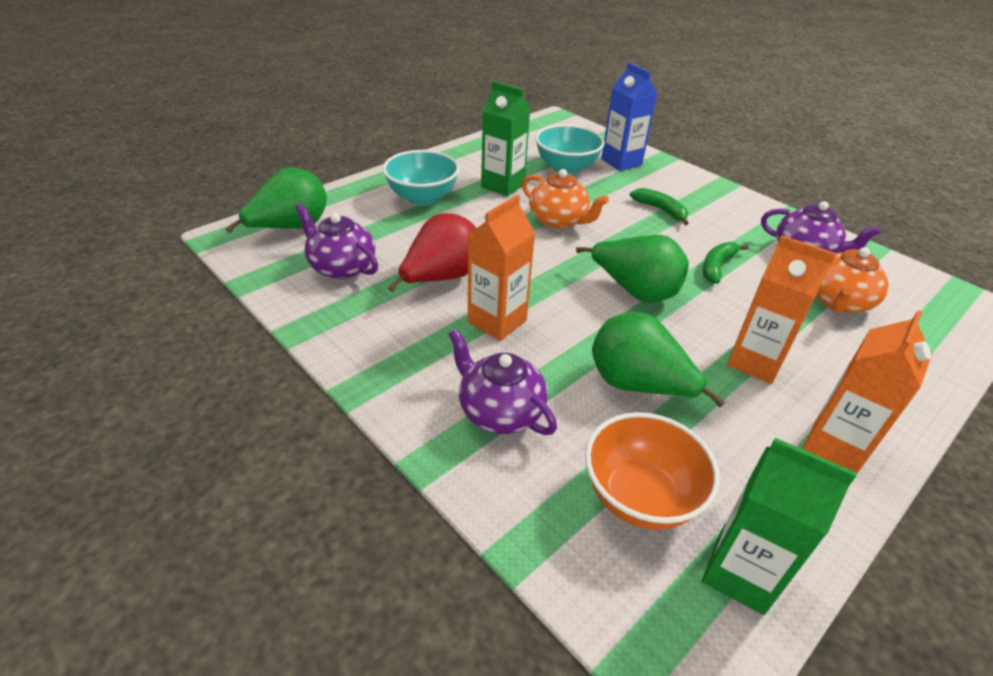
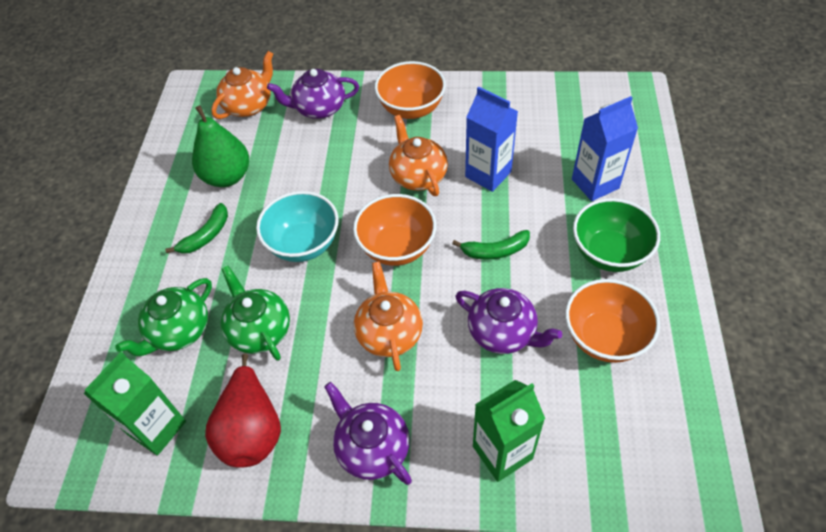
blue carton: 1 -> 2
green bowl: 0 -> 1
green pear: 3 -> 1
green teapot: 0 -> 2
orange bowl: 1 -> 3
orange carton: 3 -> 0
orange teapot: 2 -> 3
turquoise bowl: 2 -> 1

